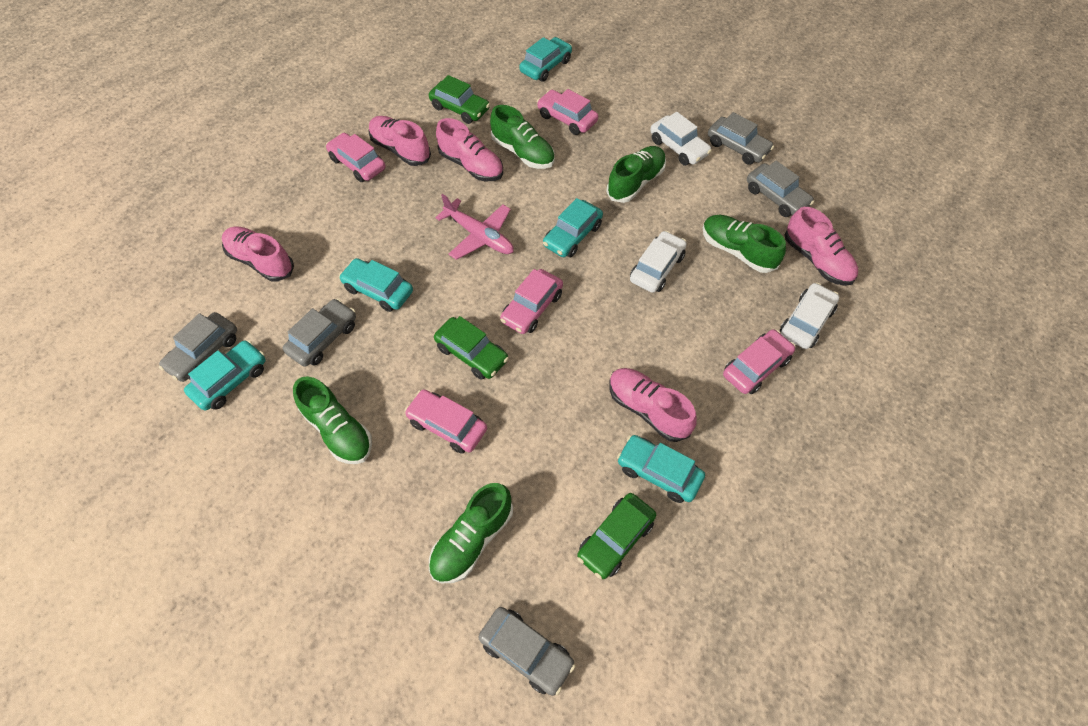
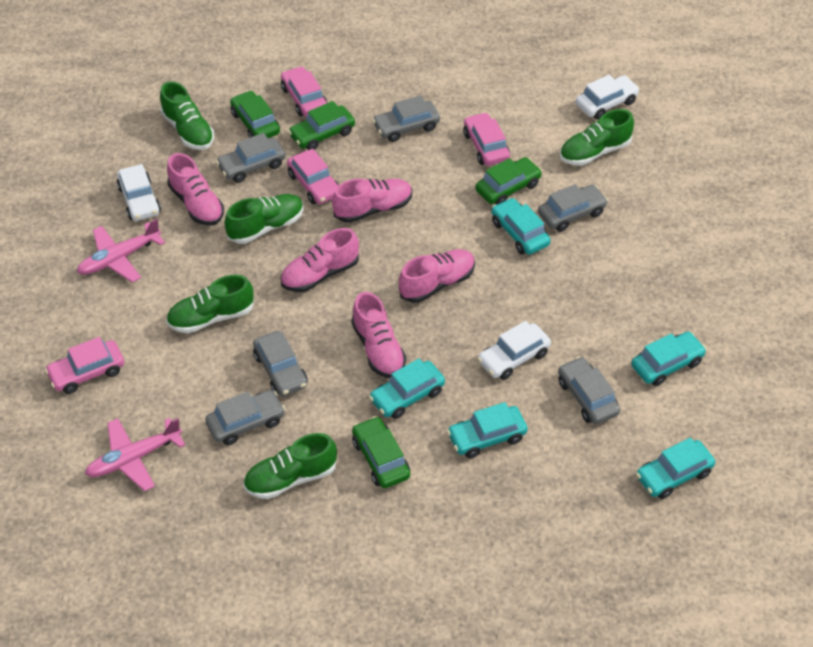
green car: 3 -> 4
grey car: 5 -> 6
pink car: 5 -> 4
pink plane: 1 -> 2

